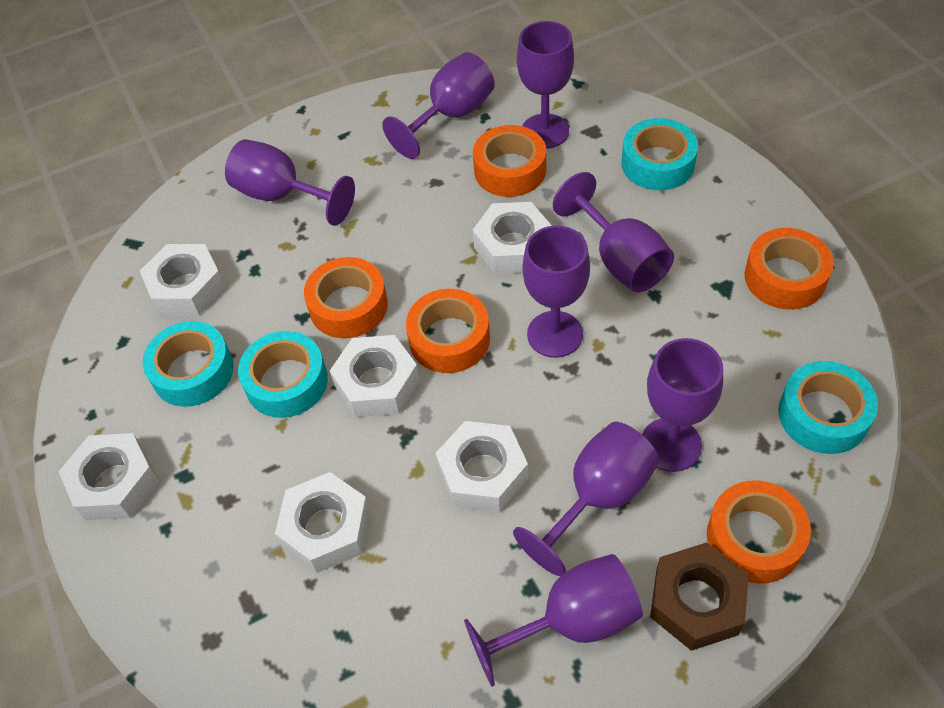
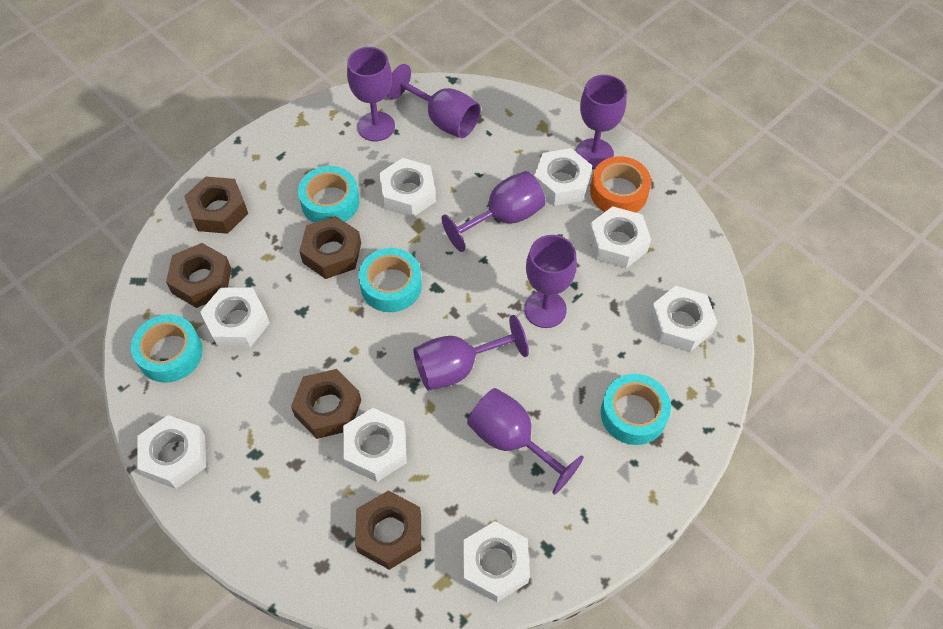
brown nut: 1 -> 5
orange tape: 5 -> 1
purple goblet: 8 -> 7
white nut: 6 -> 8

